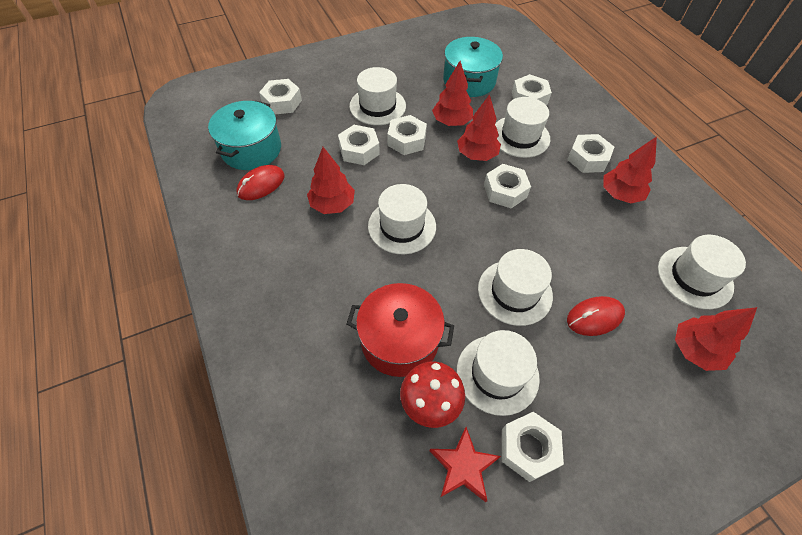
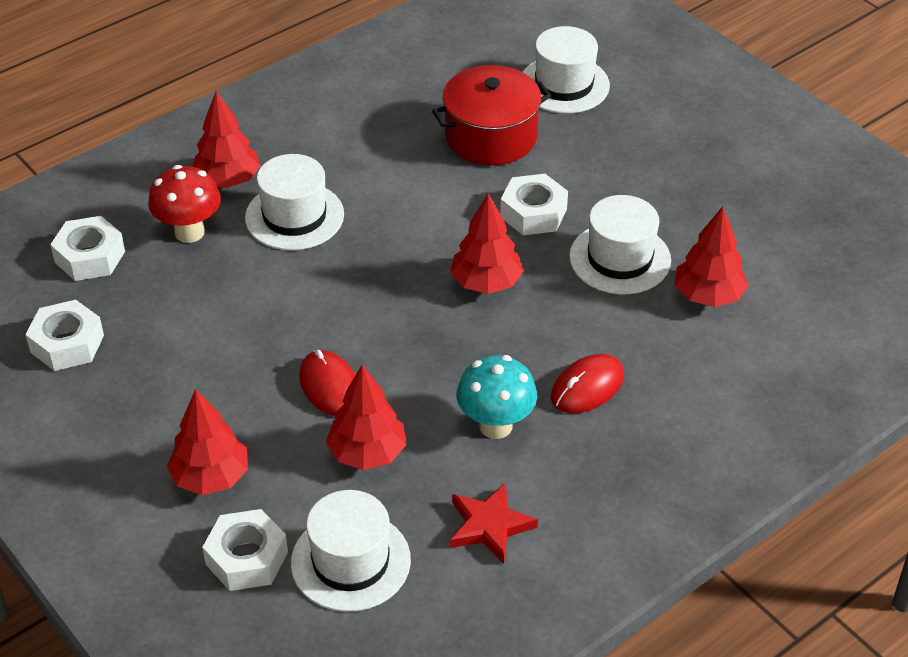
turquoise mushroom: 0 -> 1
turquoise pot: 2 -> 0
white hat: 6 -> 4
white nut: 7 -> 4

